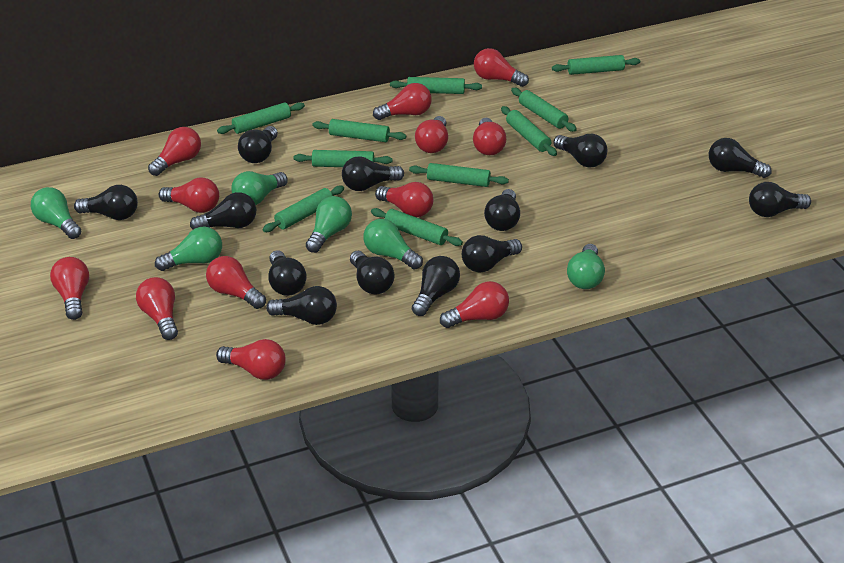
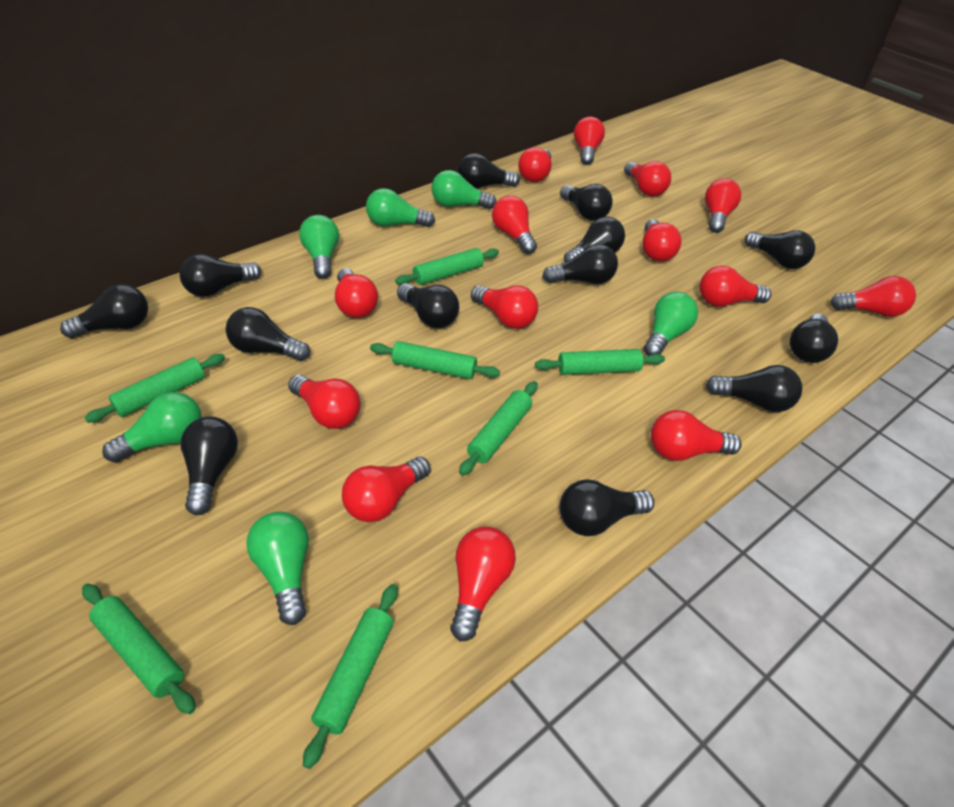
green rolling pin: 10 -> 7
red light bulb: 12 -> 14

